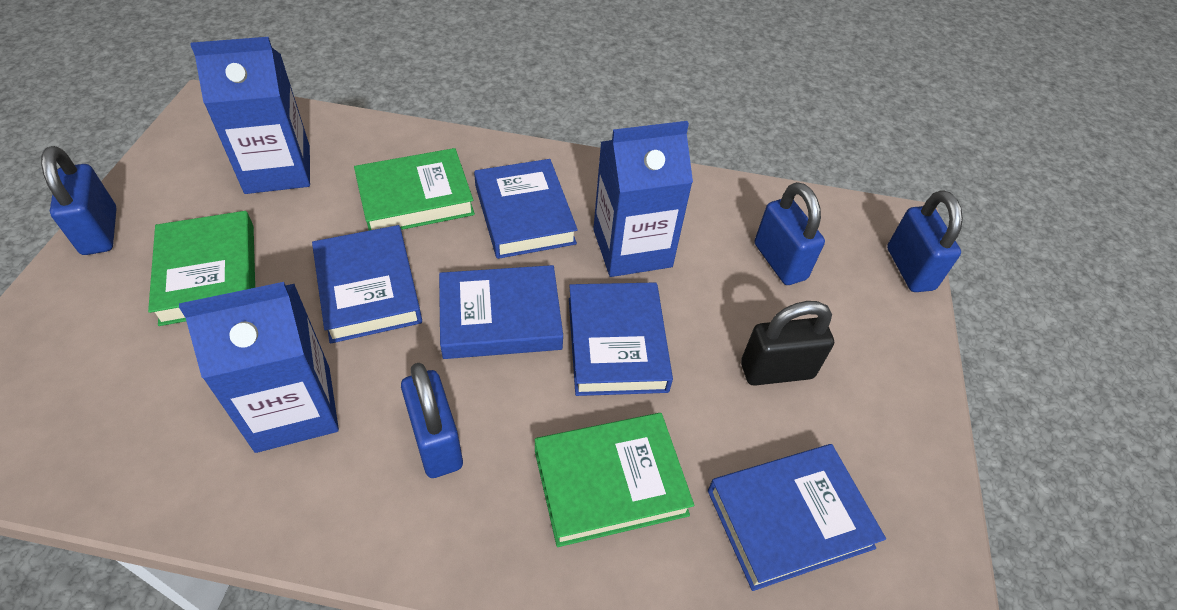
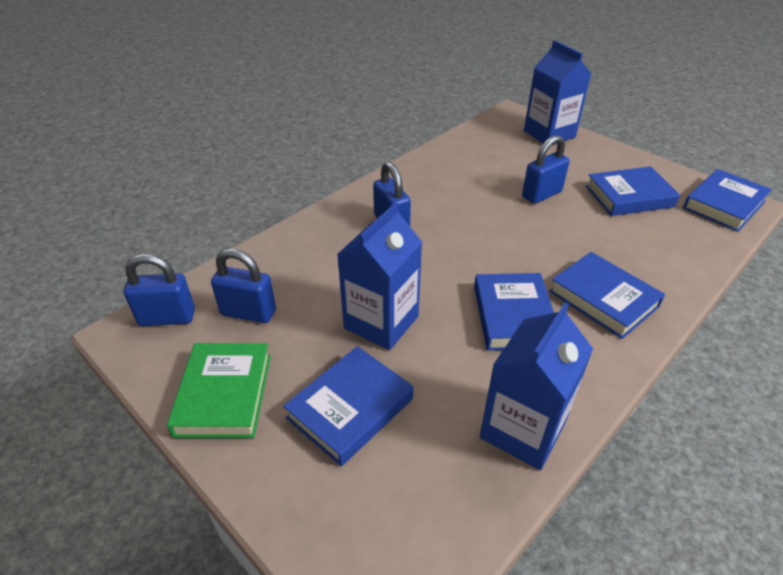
black padlock: 1 -> 0
green book: 3 -> 1

